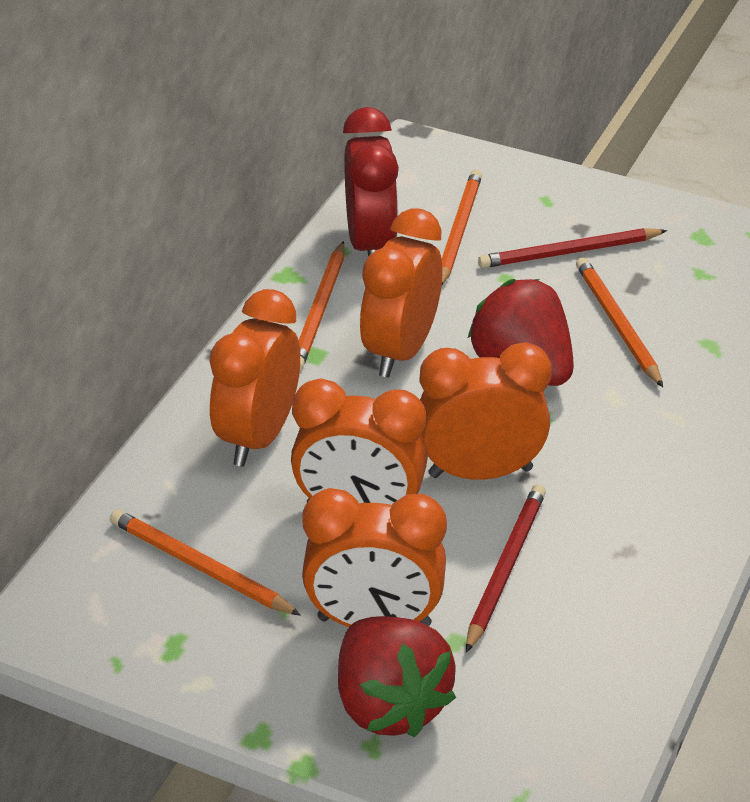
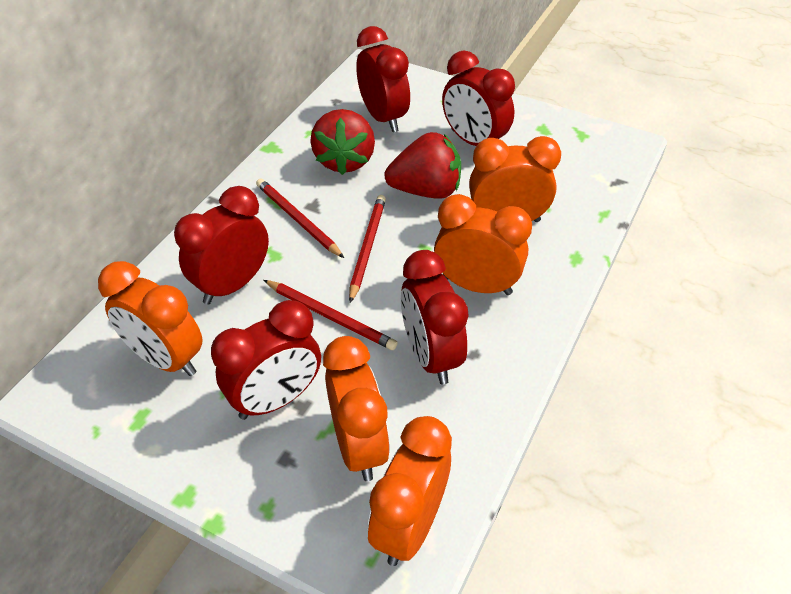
orange pencil: 4 -> 0
red clock: 1 -> 5
red pencil: 2 -> 3

